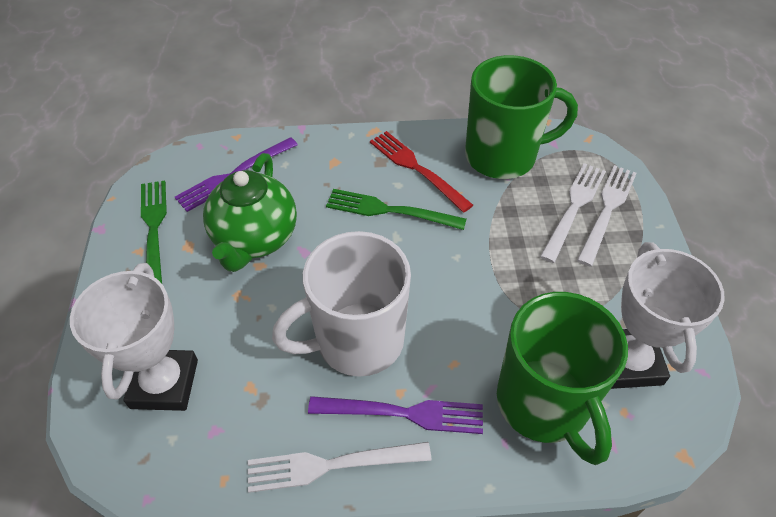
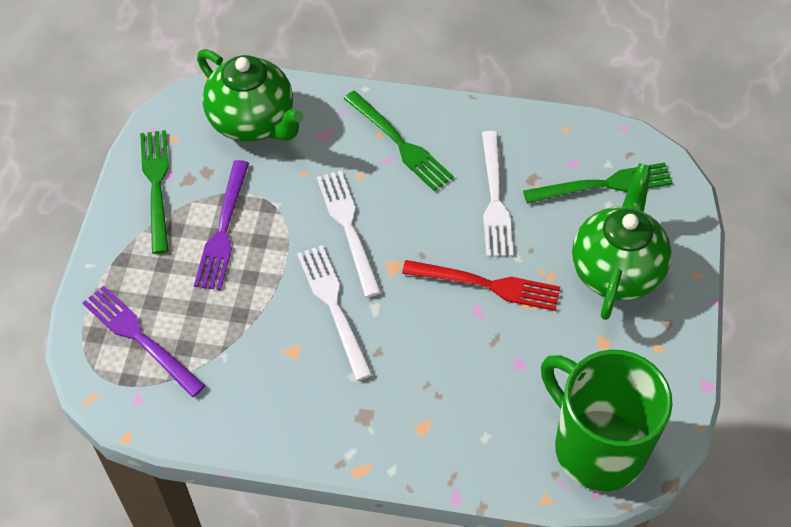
green fork: 2 -> 3
green mug: 2 -> 1
green teapot: 1 -> 2
white mug: 1 -> 0
white trophy: 2 -> 0

